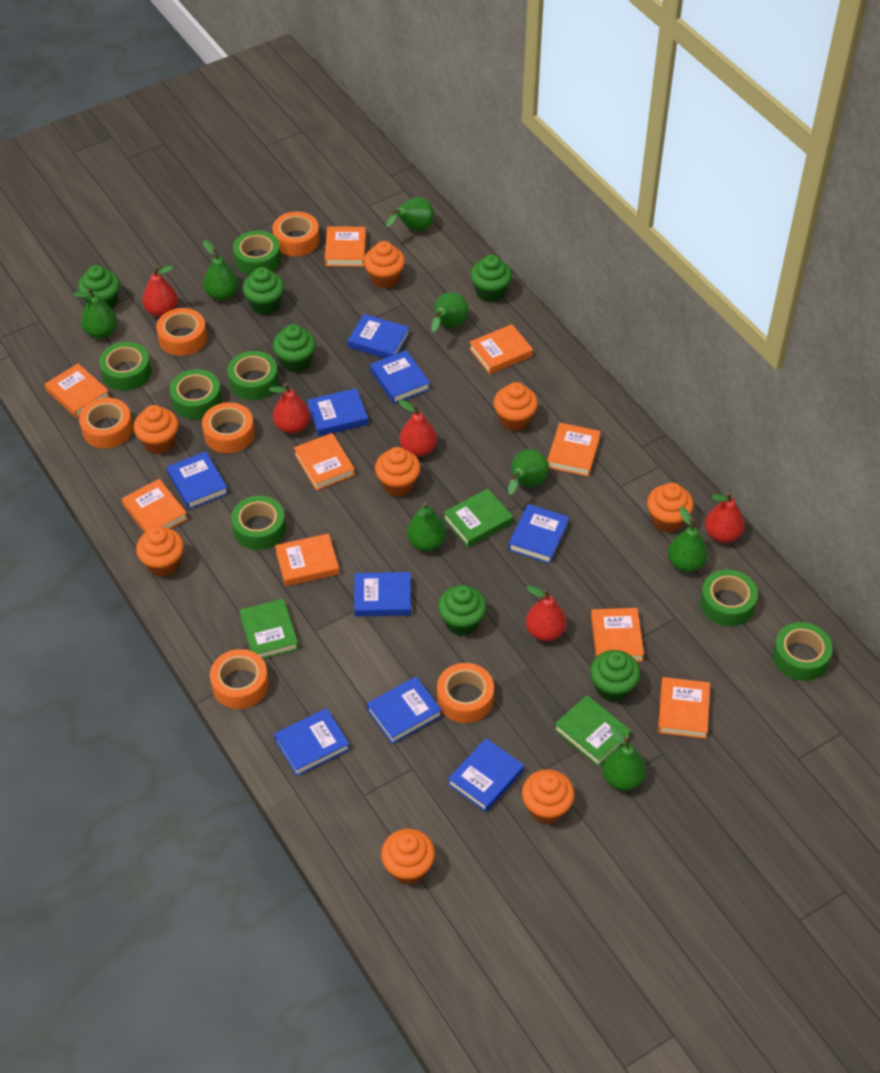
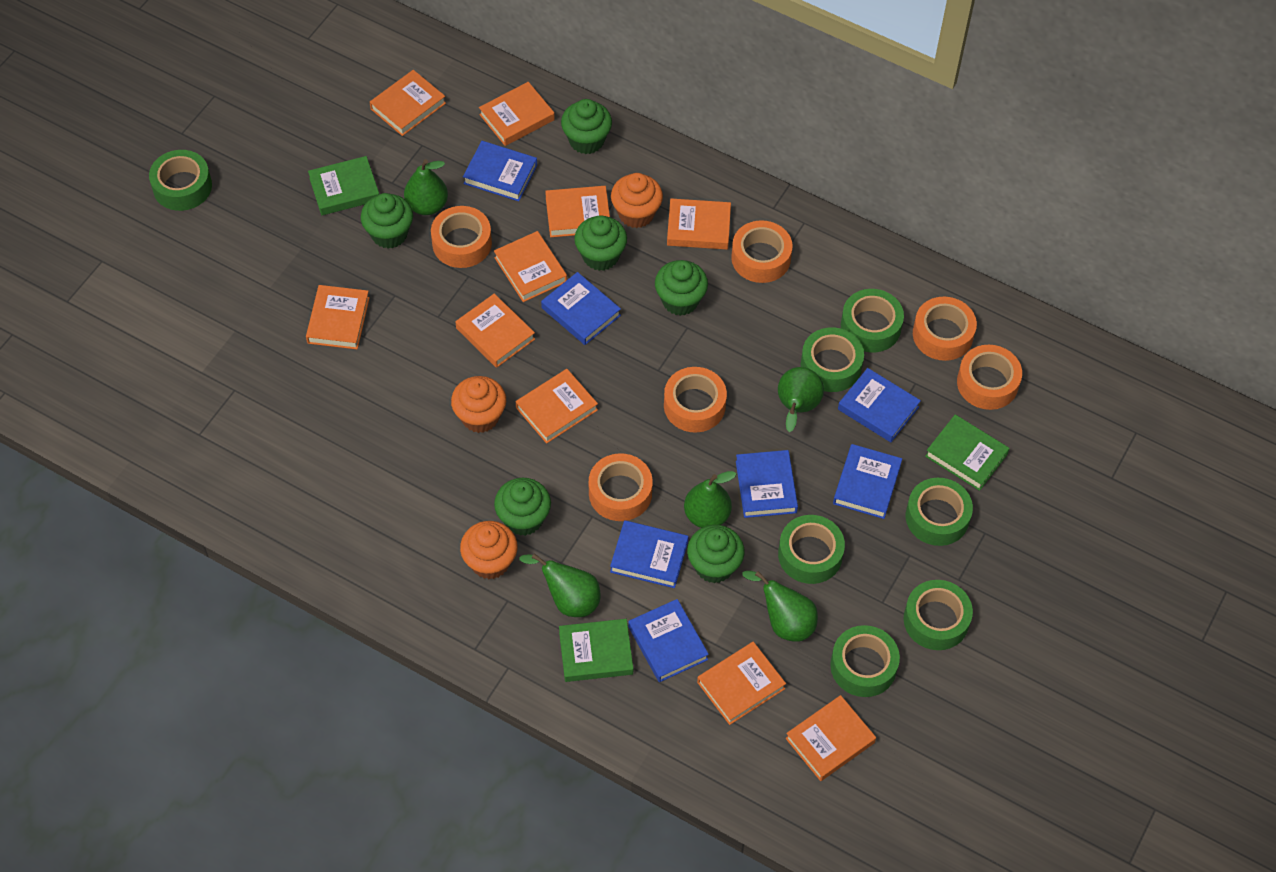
blue book: 9 -> 7
green pear: 8 -> 5
orange book: 9 -> 10
orange cupcake: 8 -> 3
red pear: 5 -> 0

